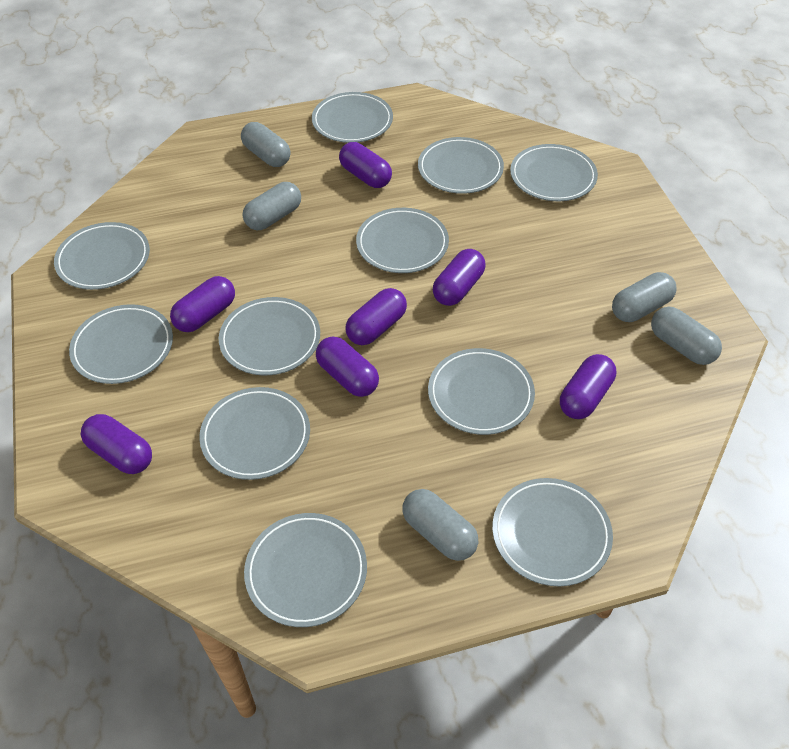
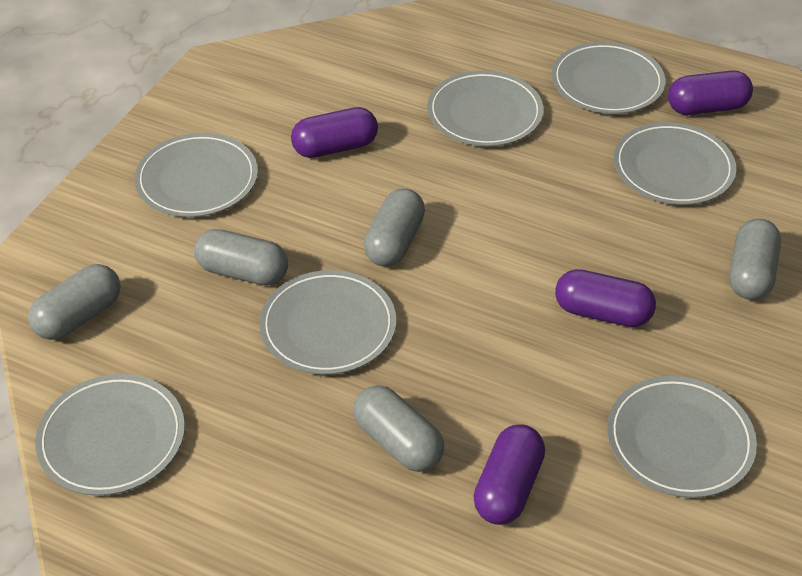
grey plate: 11 -> 7
purple capsule: 7 -> 4

